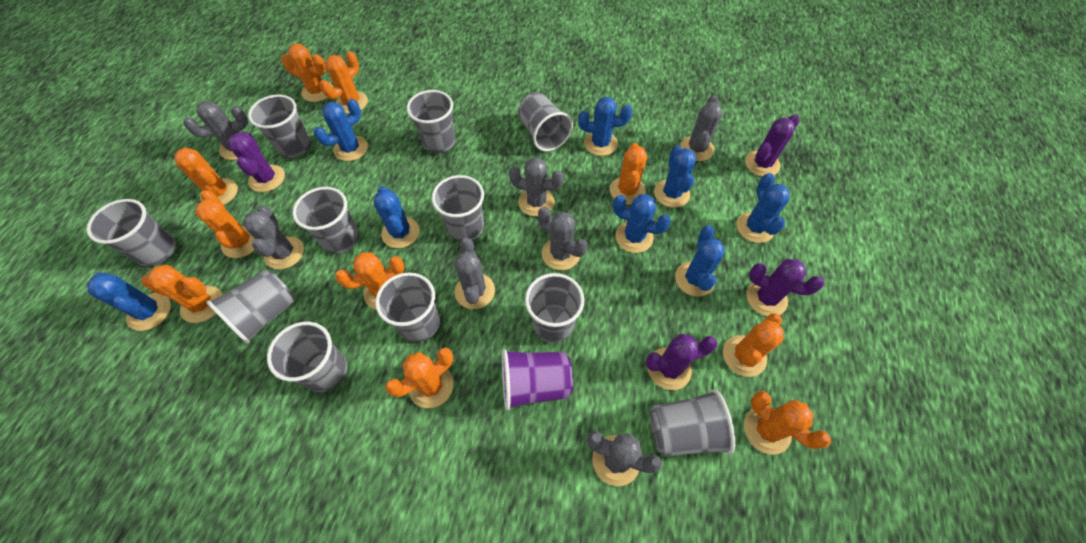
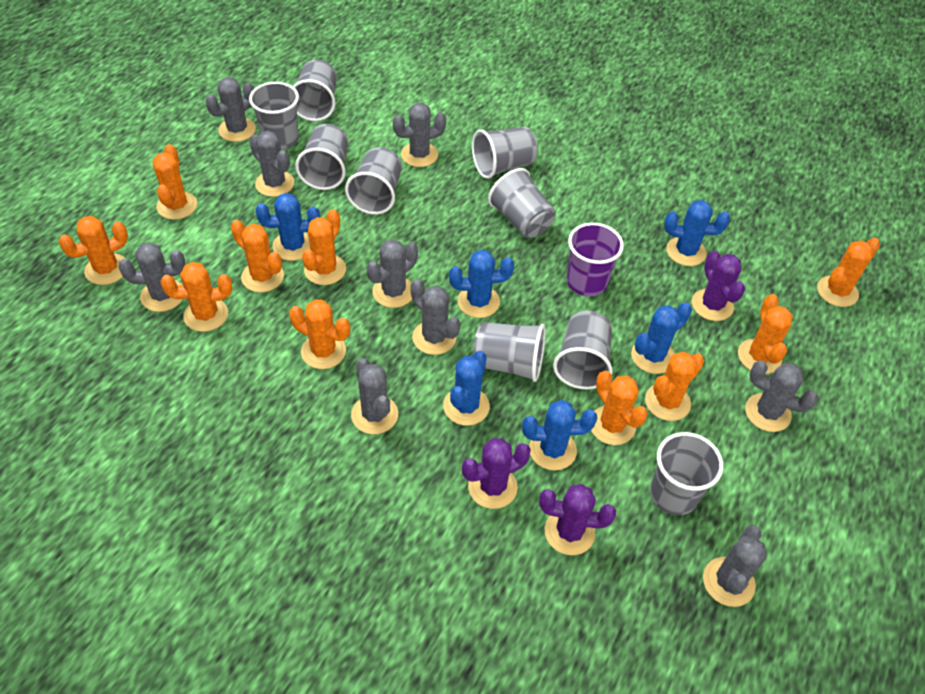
blue cactus: 8 -> 6
grey cactus: 7 -> 9
grey cup: 11 -> 9
purple cactus: 4 -> 3

